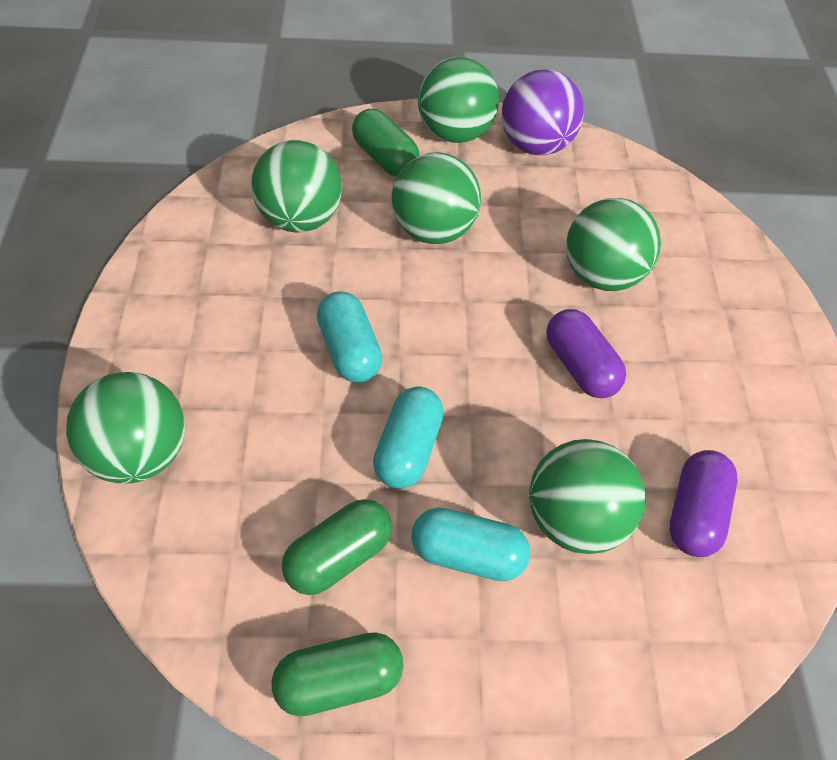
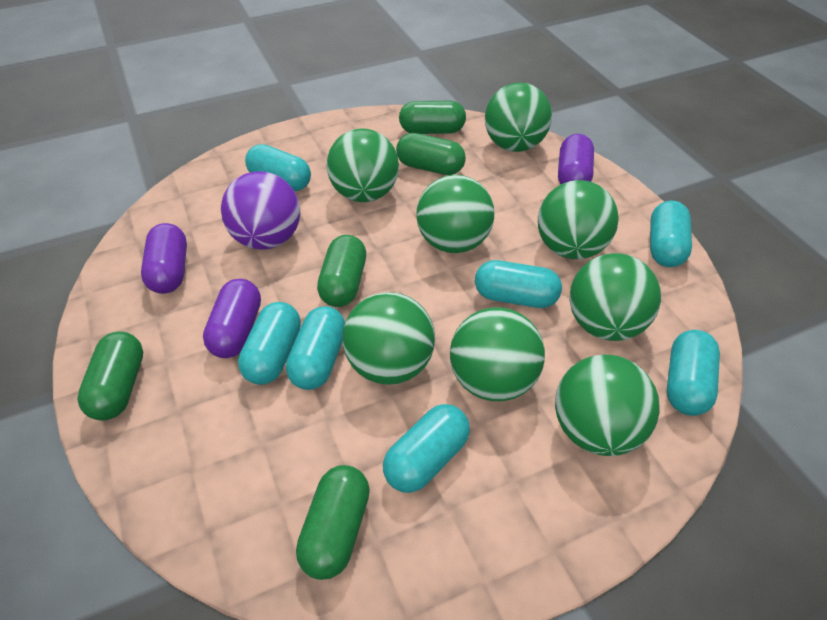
green ball: 6 -> 8
green capsule: 3 -> 5
purple capsule: 2 -> 3
turquoise capsule: 3 -> 7

